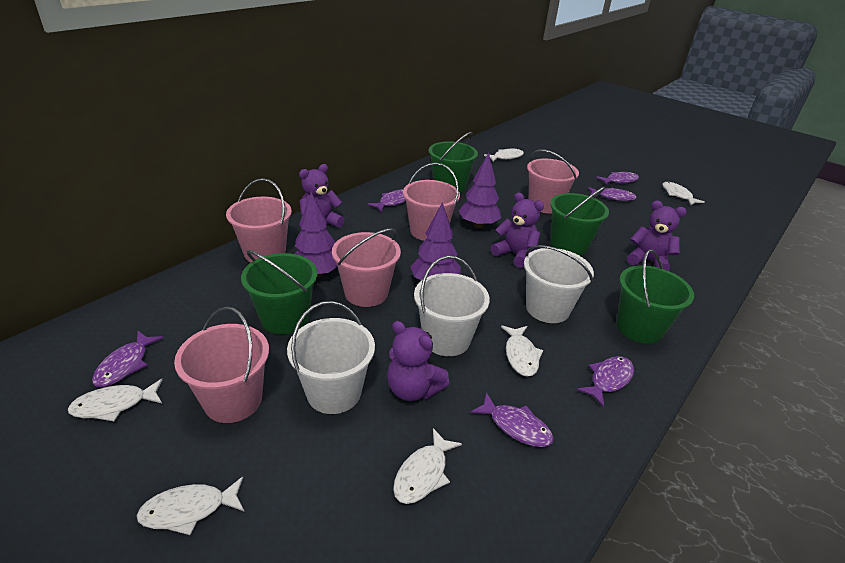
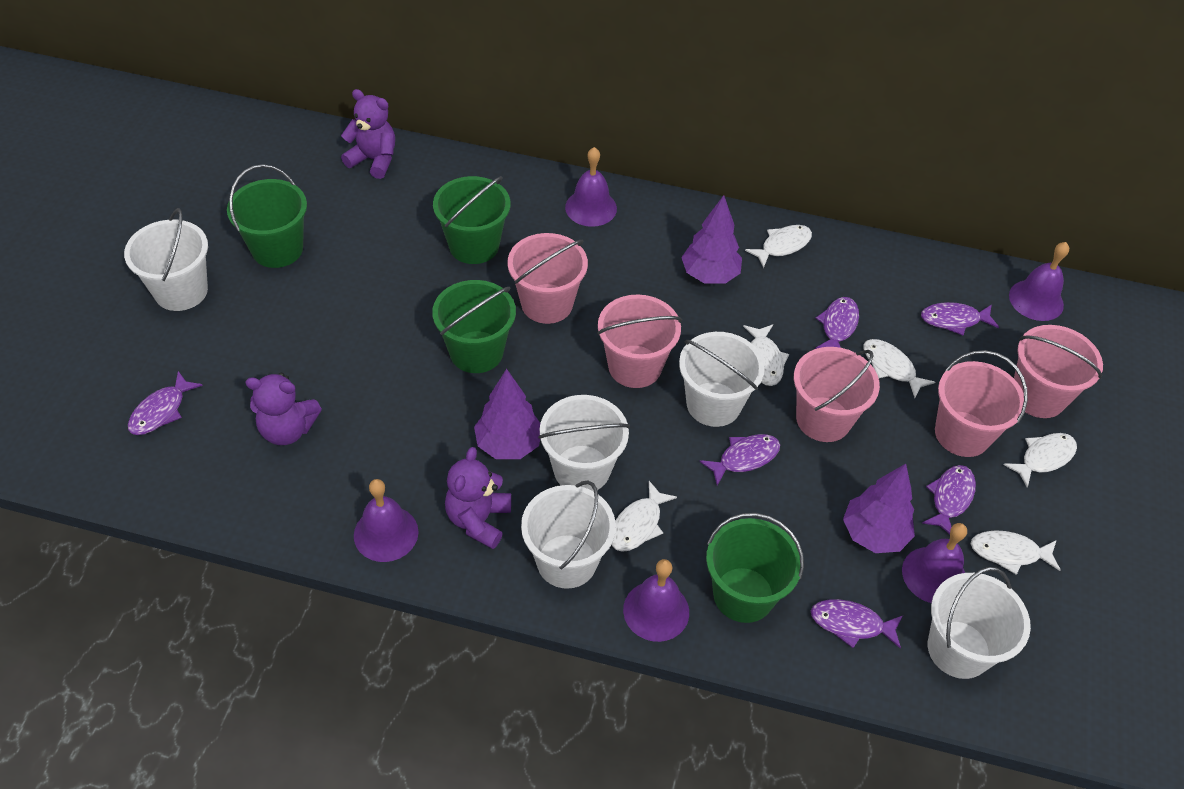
purple bell: 0 -> 5
purple teddy bear: 4 -> 3
white bucket: 3 -> 5

